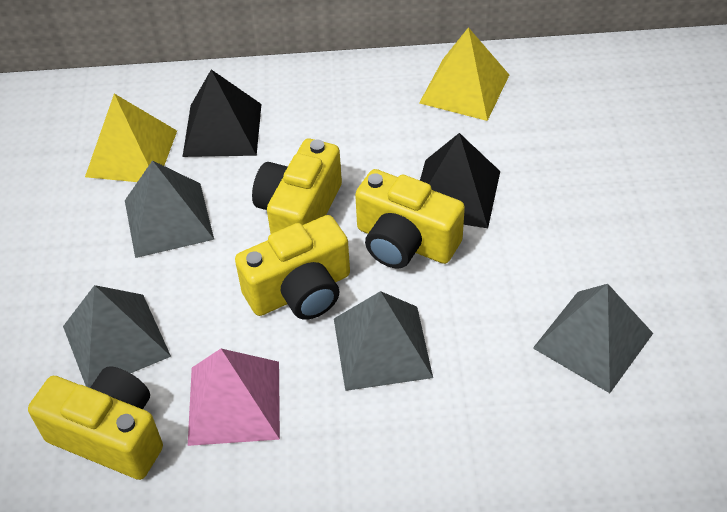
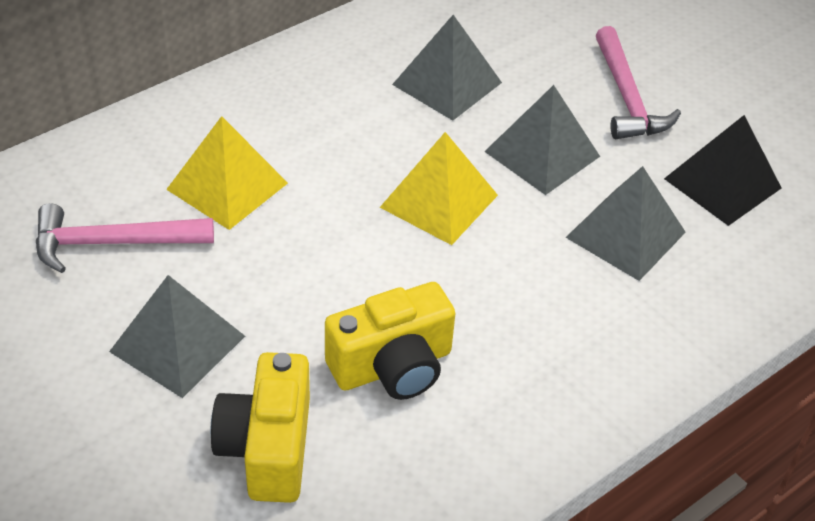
black pyramid: 2 -> 1
pink hammer: 0 -> 2
pink pyramid: 1 -> 0
yellow camera: 4 -> 2

